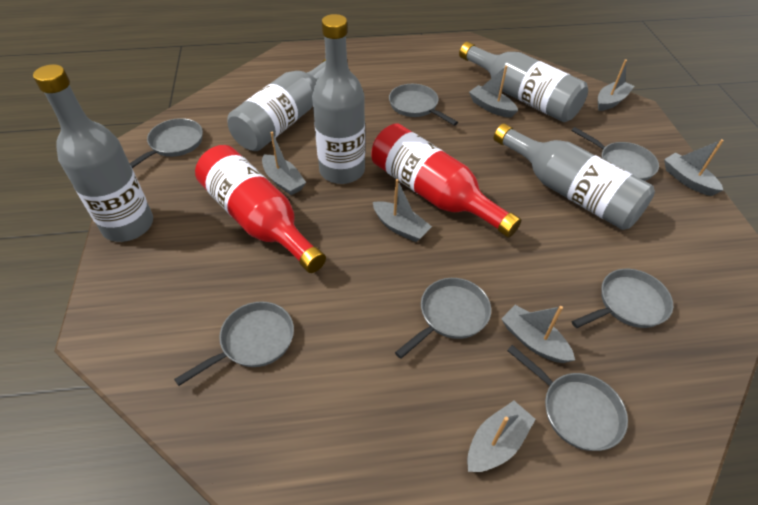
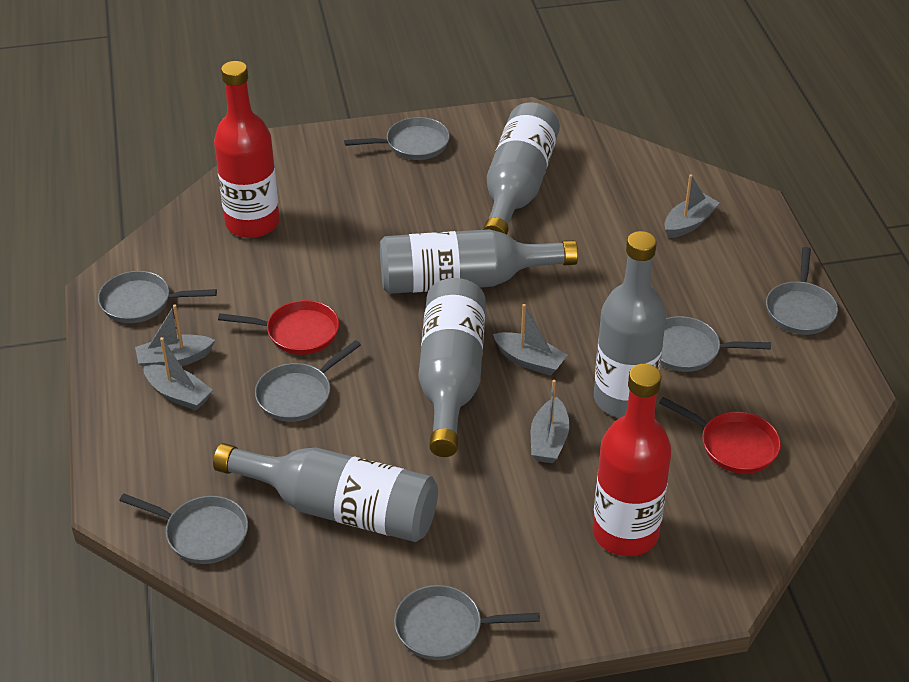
grey boat: 7 -> 5
red pan: 0 -> 2

